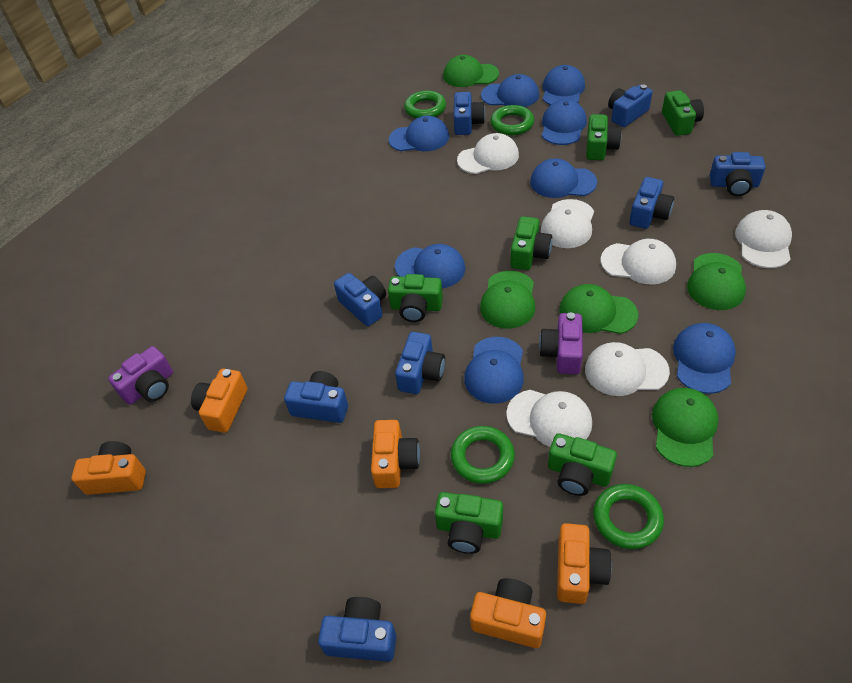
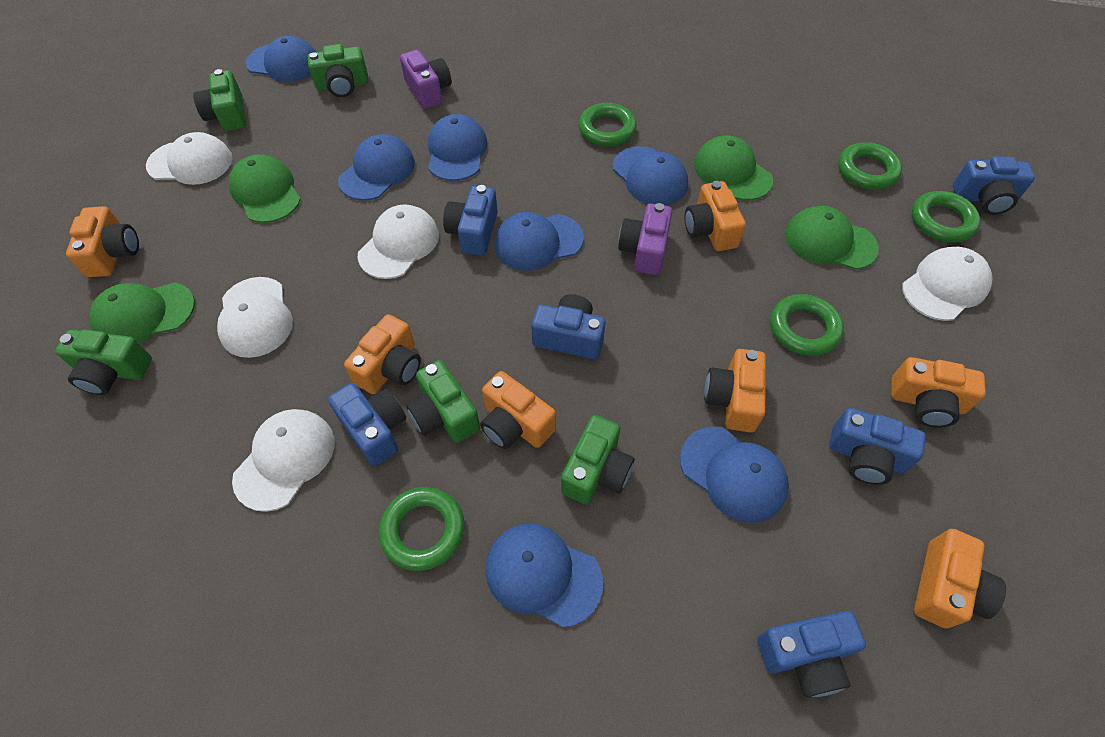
blue camera: 8 -> 6
blue cap: 8 -> 7
green camera: 6 -> 5
green cap: 5 -> 4
green ring: 4 -> 5
orange camera: 5 -> 7
white cap: 6 -> 5

